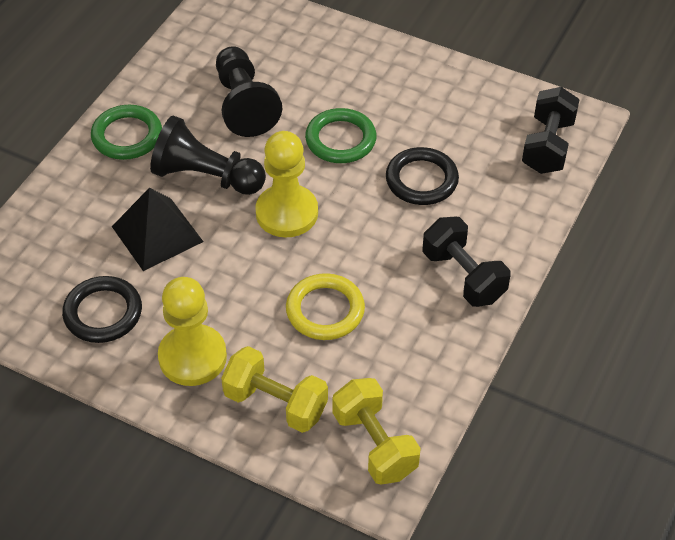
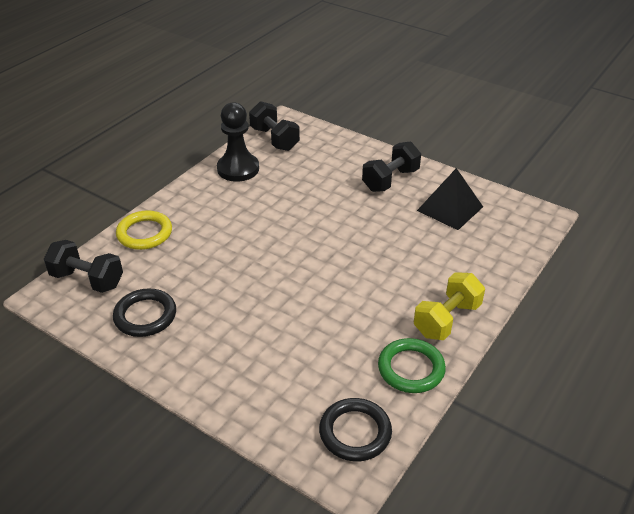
black dumbbell: 2 -> 3
black pawn: 2 -> 1
green ring: 2 -> 1
yellow dumbbell: 2 -> 1
yellow pawn: 2 -> 0

